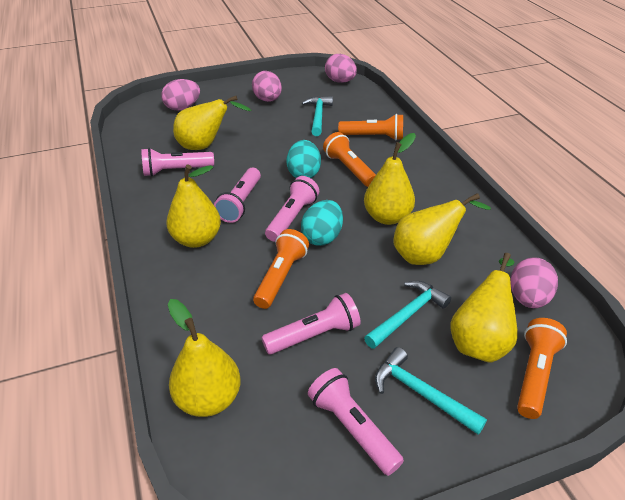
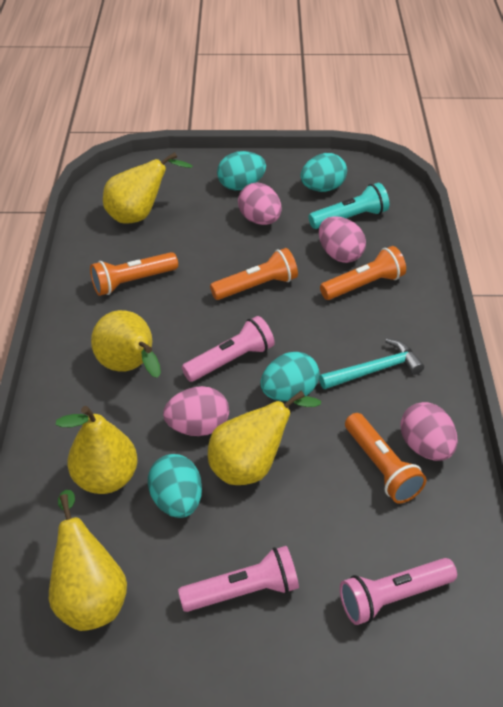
pink flashlight: 5 -> 3
turquoise egg: 2 -> 4
turquoise flashlight: 0 -> 1
turquoise hammer: 3 -> 1
yellow pear: 6 -> 5

